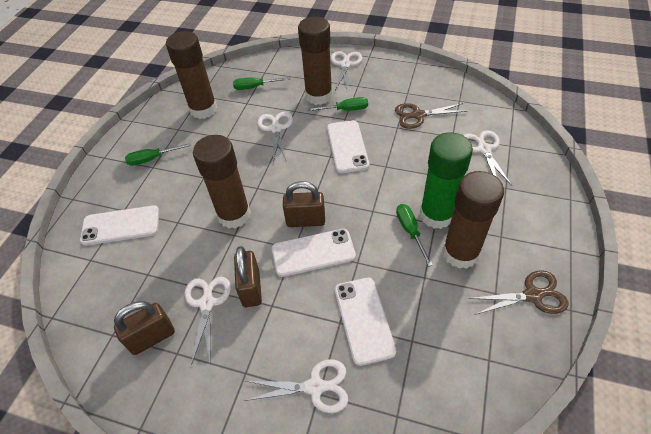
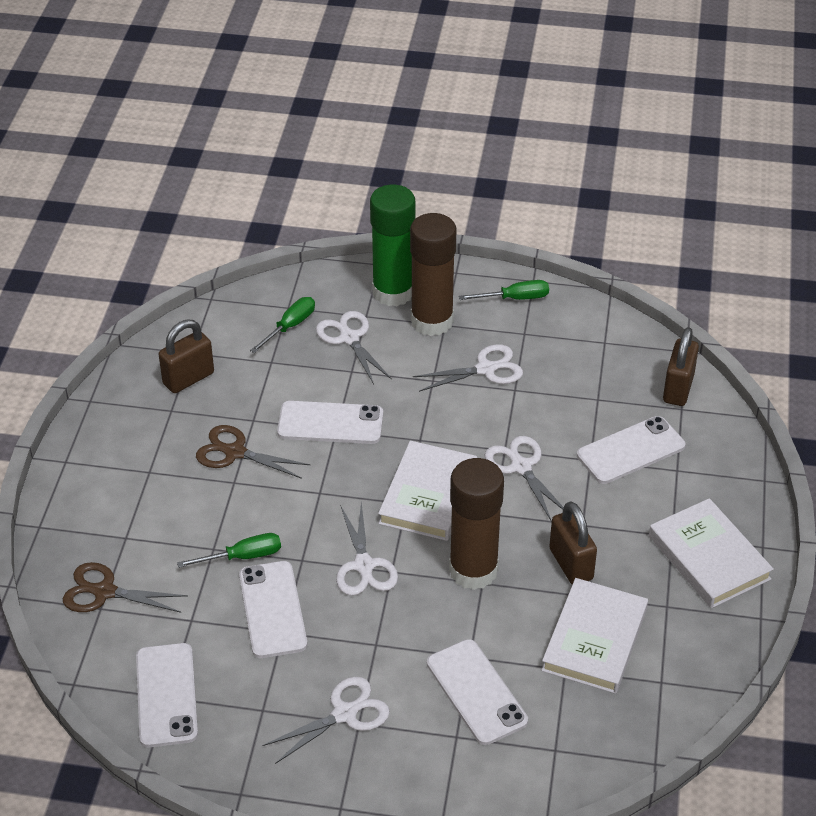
brown glue stick: 4 -> 2
green screwdriver: 4 -> 3
white book: 0 -> 3
white phone: 4 -> 5

